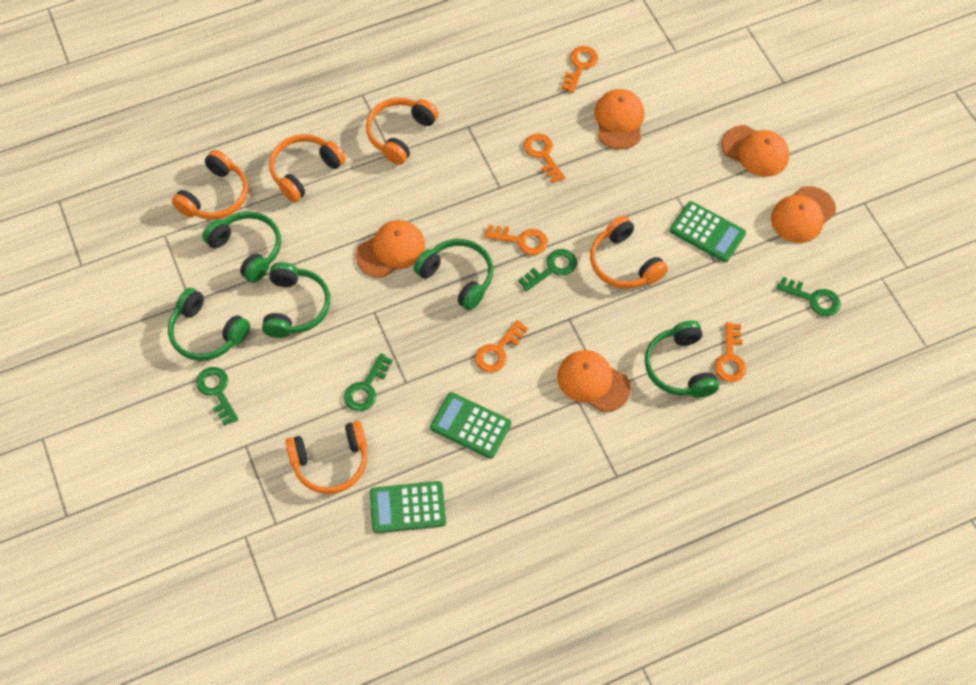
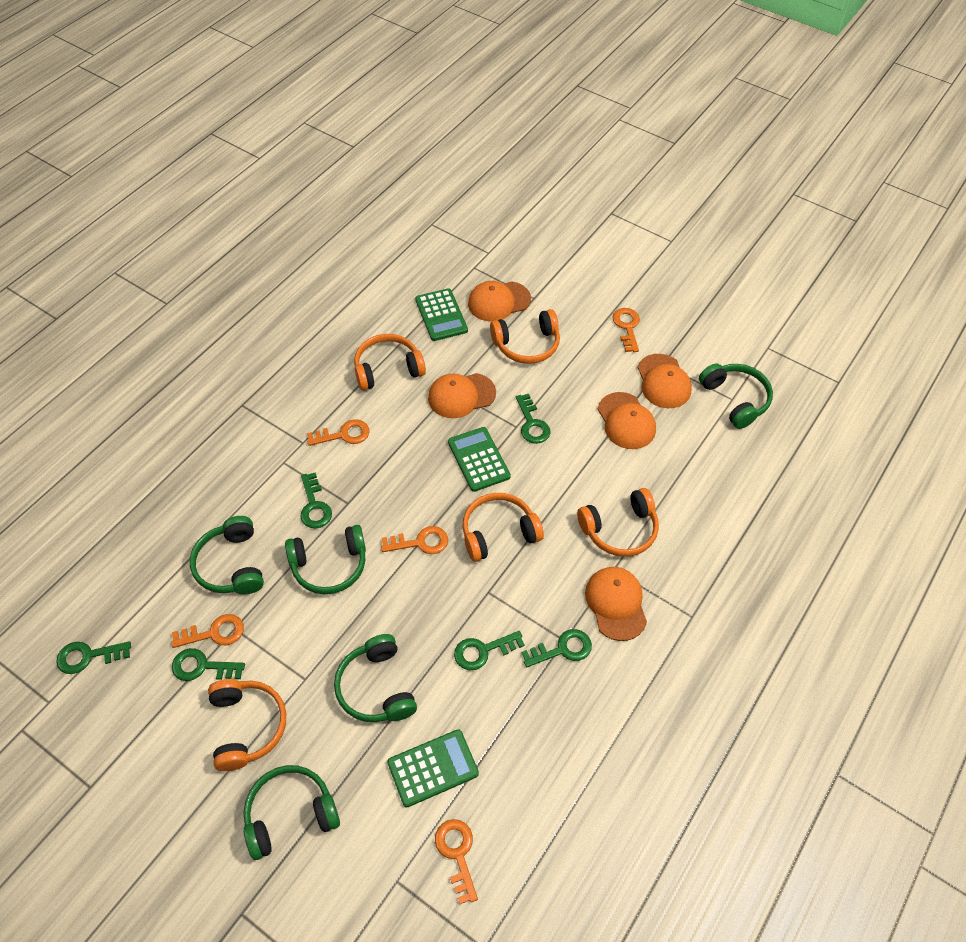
green key: 4 -> 6

